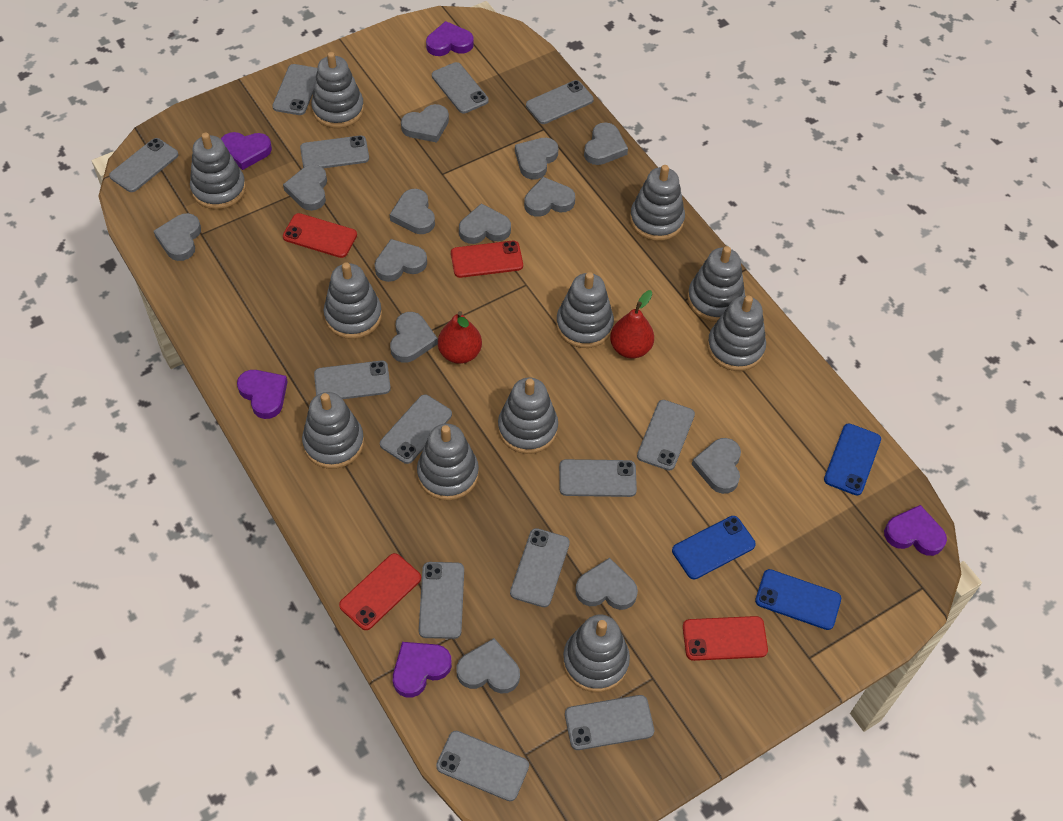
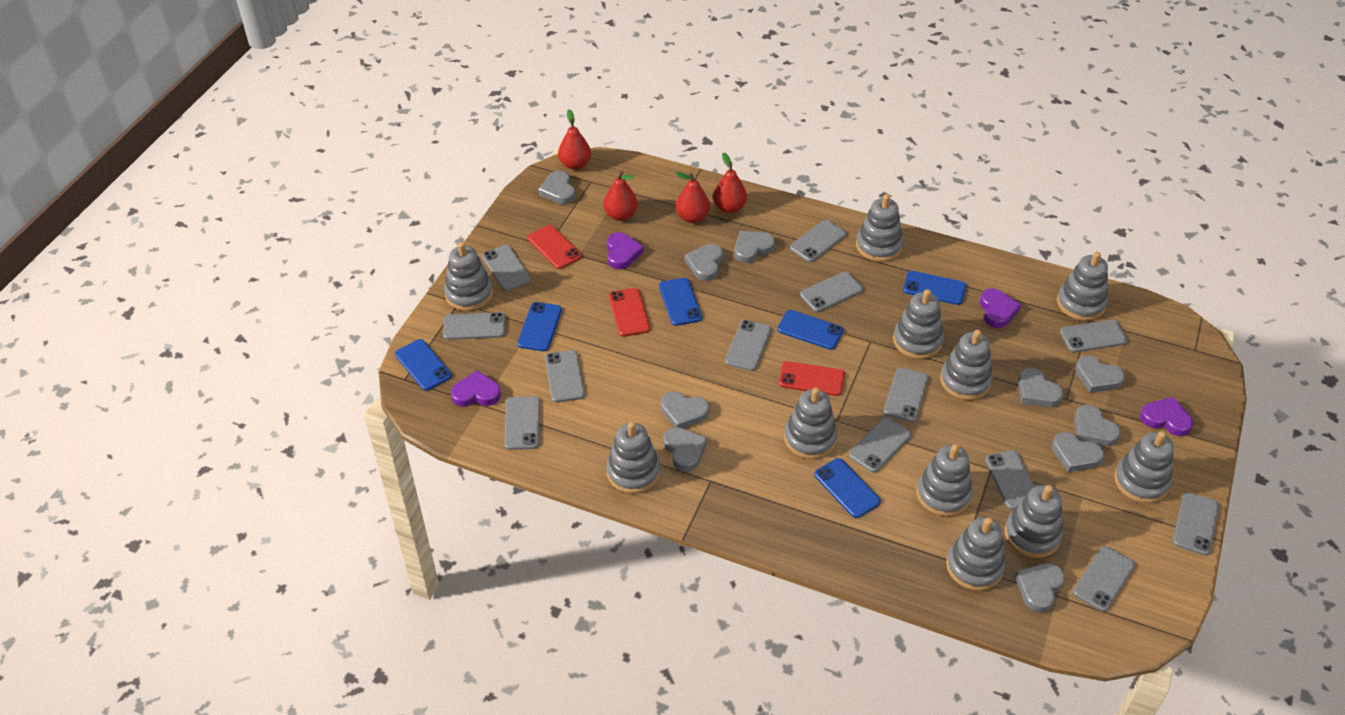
blue phone: 3 -> 6
grey heart: 13 -> 10
purple heart: 5 -> 4
red pear: 2 -> 4
red phone: 4 -> 3

